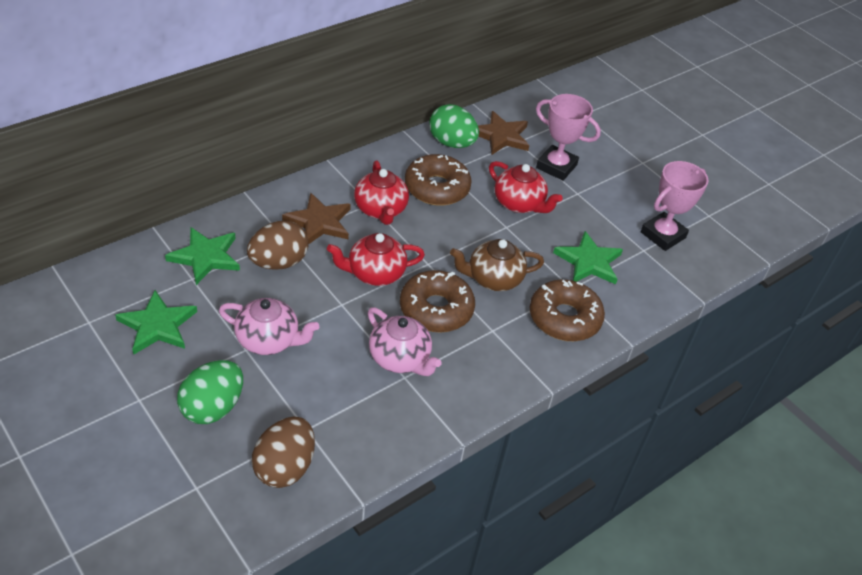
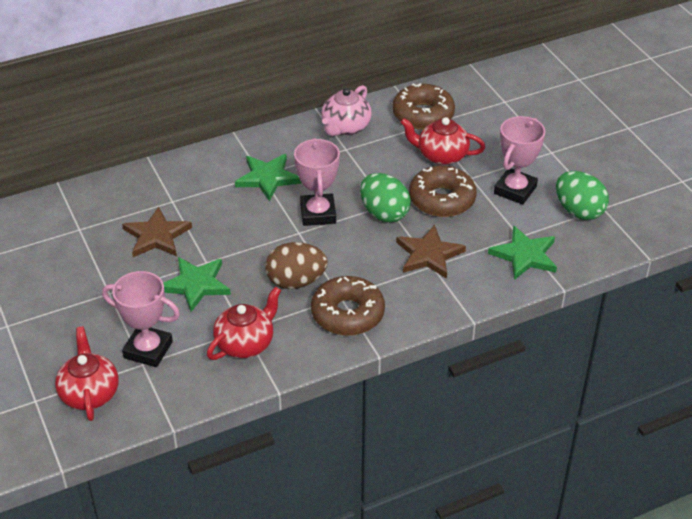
brown egg: 2 -> 1
brown teapot: 1 -> 0
pink teapot: 2 -> 1
pink trophy: 2 -> 3

